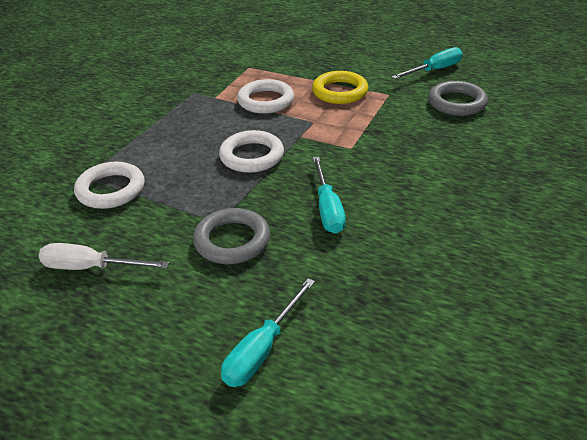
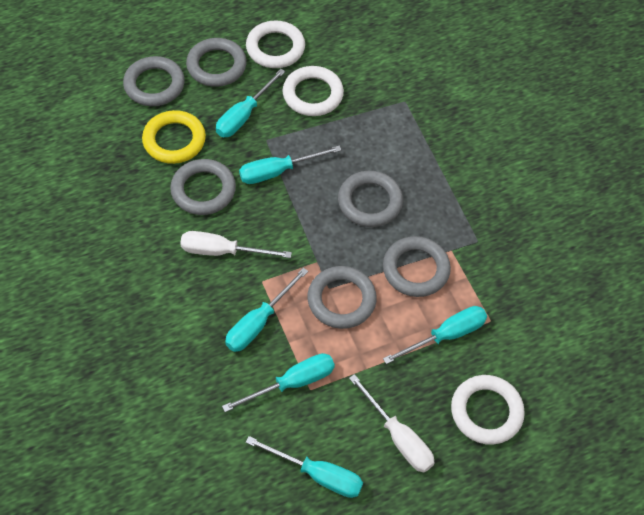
grey ring: 2 -> 6
turquoise screwdriver: 3 -> 6
white screwdriver: 1 -> 2

